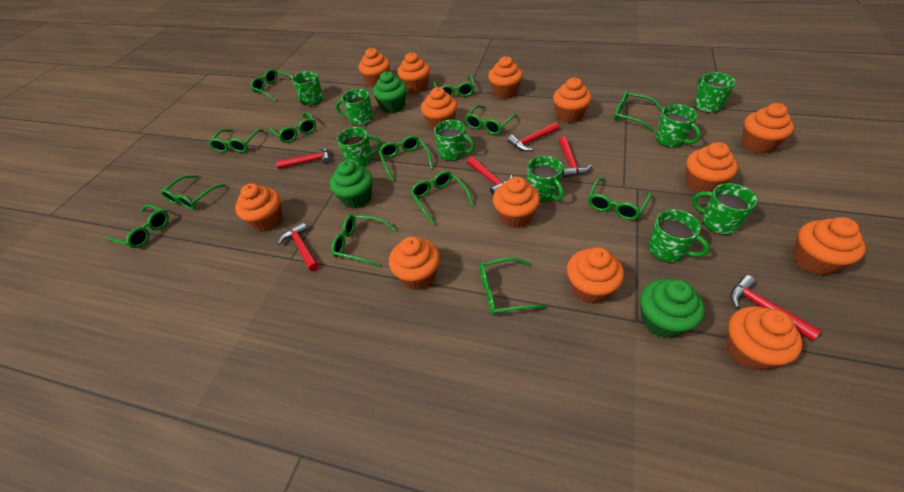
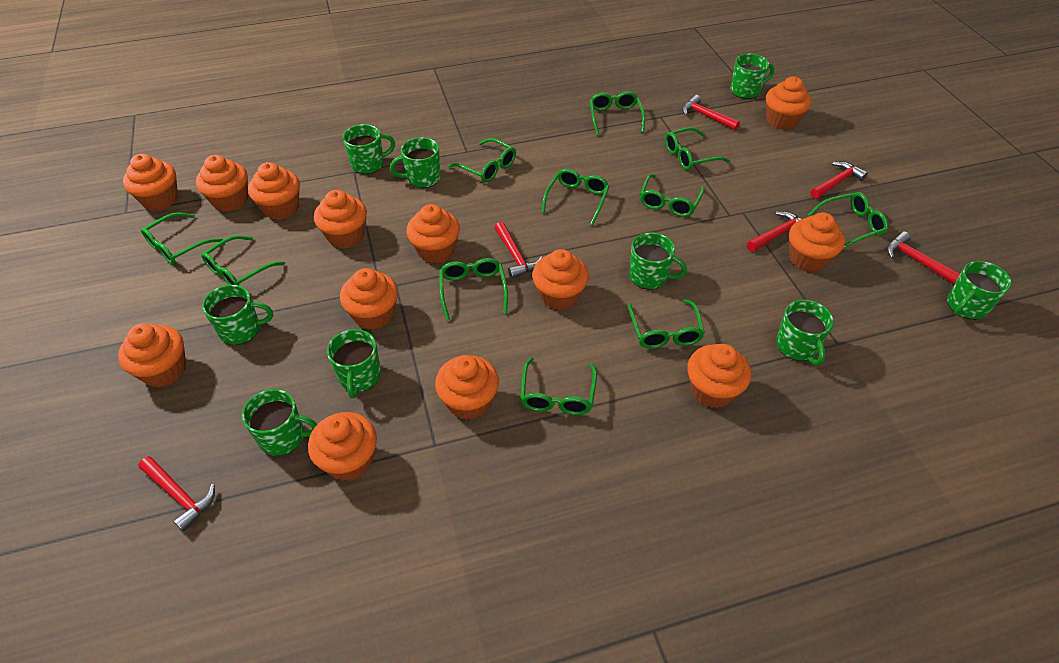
green cupcake: 3 -> 0
green glasses: 13 -> 11

